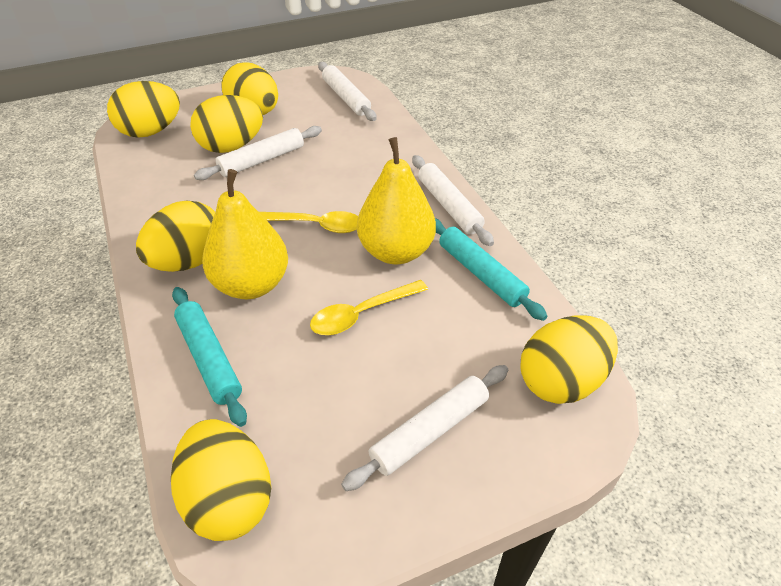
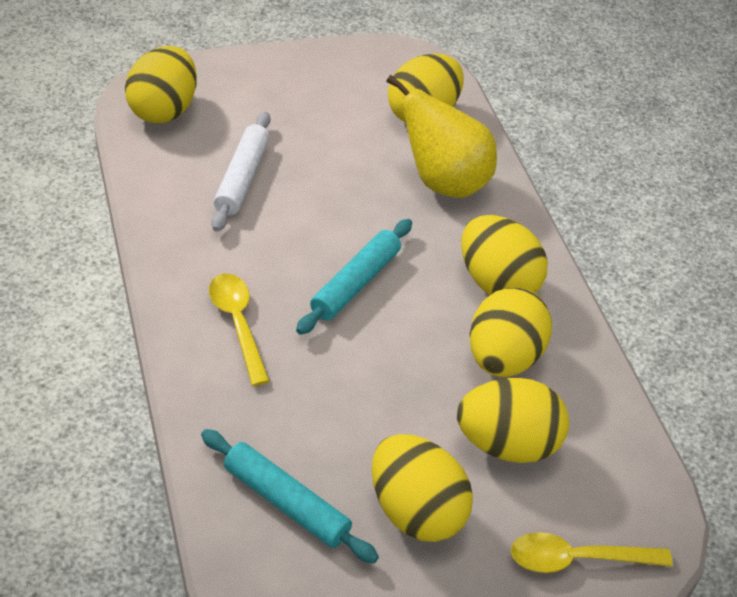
white rolling pin: 4 -> 1
yellow pear: 2 -> 1

